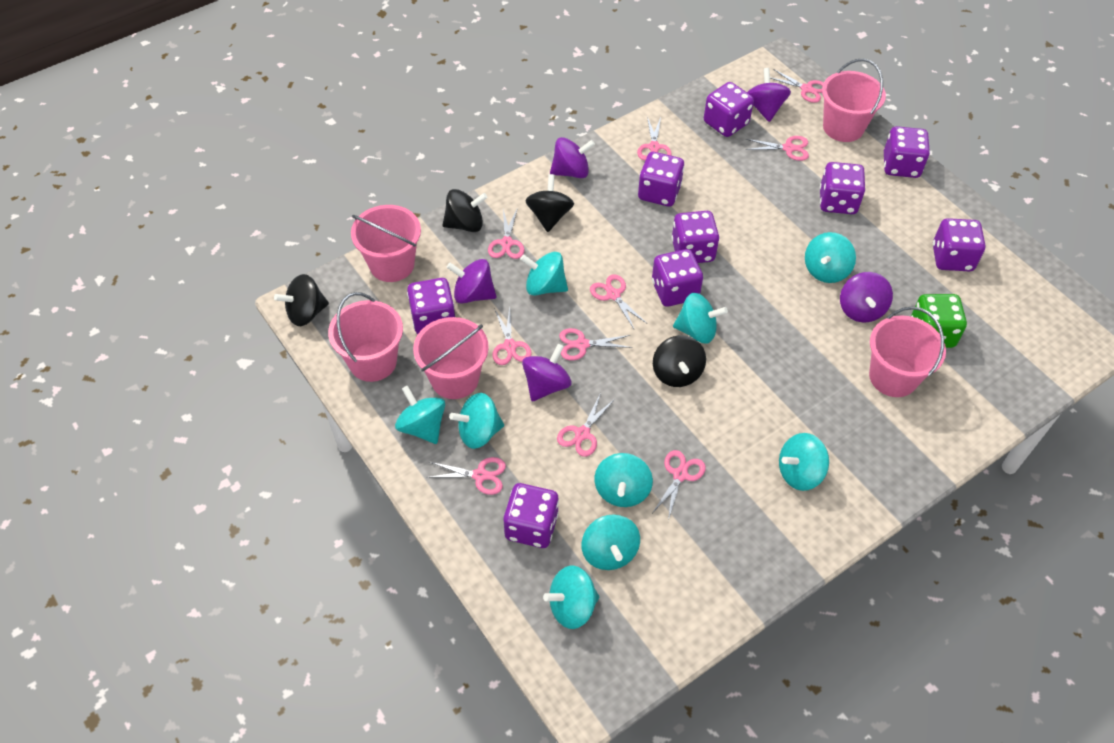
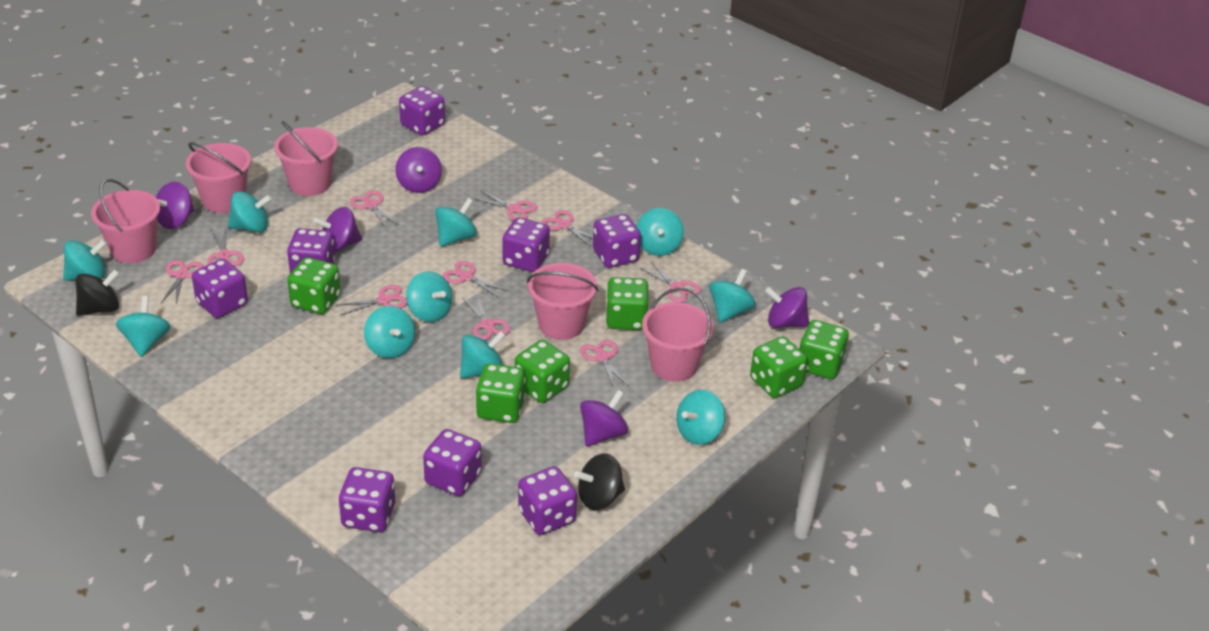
black spinning top: 4 -> 2
green dice: 1 -> 6
purple dice: 9 -> 8
turquoise spinning top: 9 -> 10

